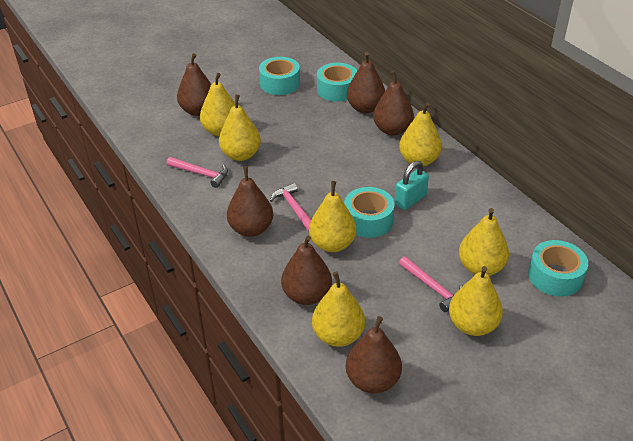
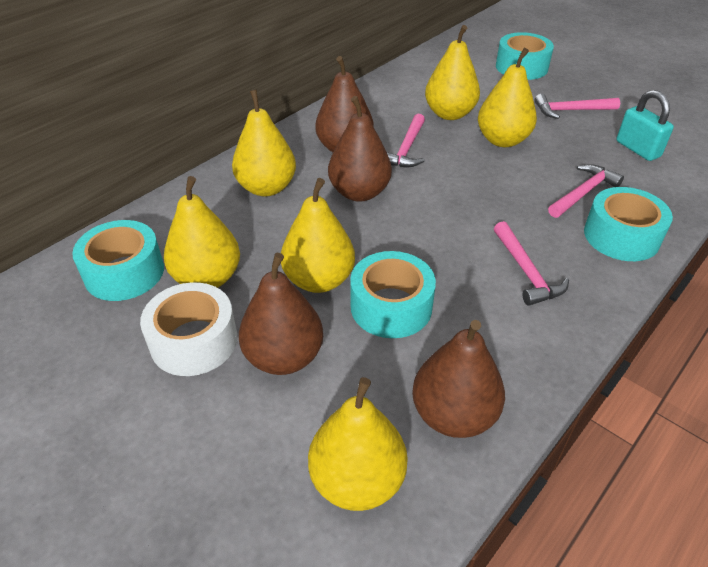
brown pear: 6 -> 4
pink hammer: 3 -> 4
white tape: 0 -> 1
yellow pear: 7 -> 6

